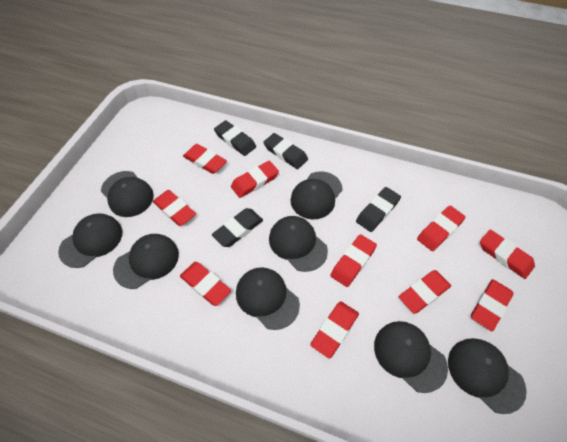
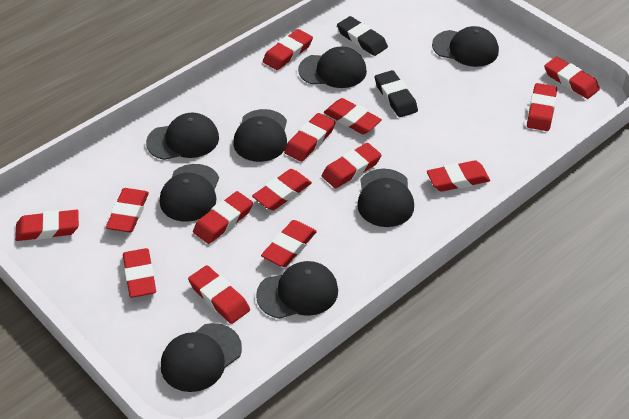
black eraser: 4 -> 2
red eraser: 10 -> 14

